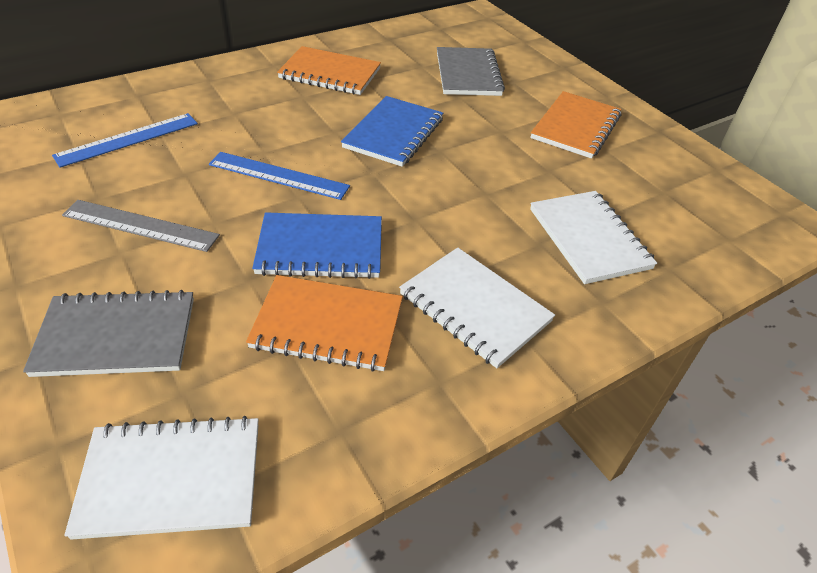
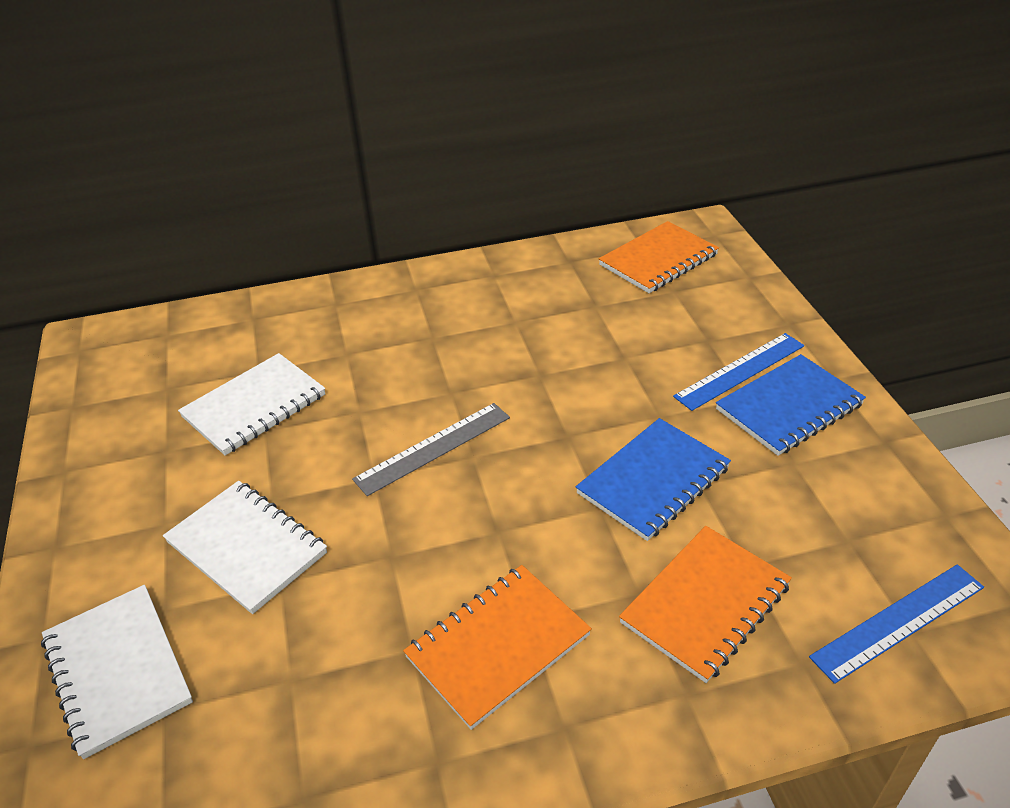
grey notebook: 2 -> 0

